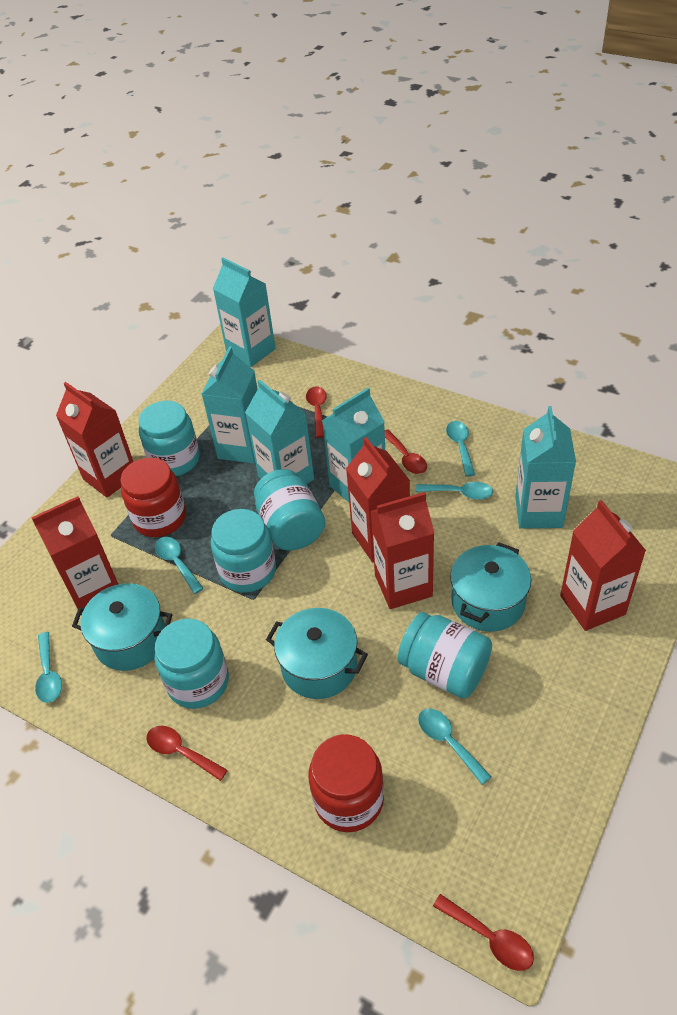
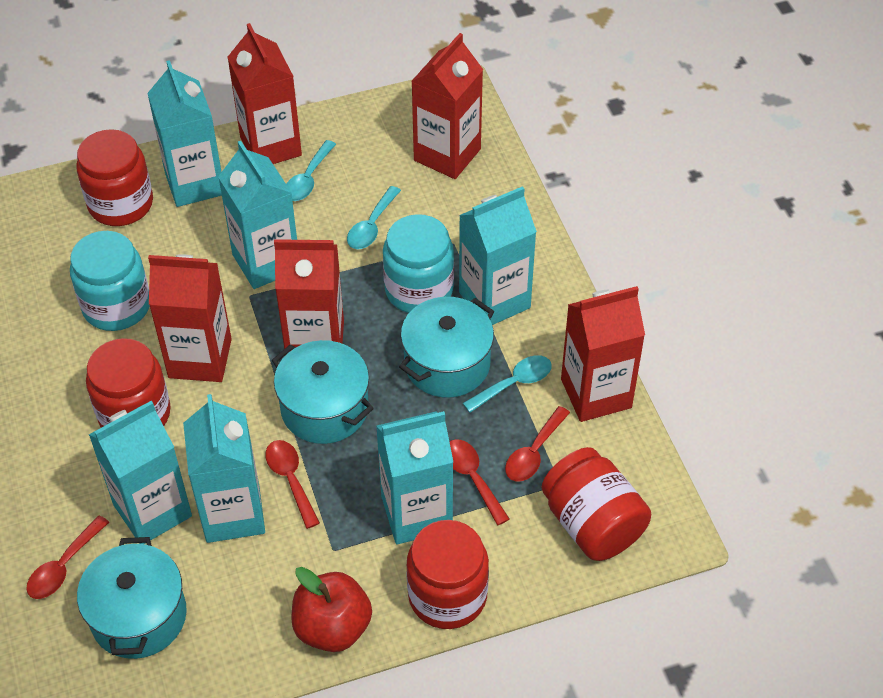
red apple: 0 -> 1
red jar: 2 -> 4
turquoise carton: 5 -> 6
turquoise jar: 5 -> 2
turquoise spoon: 5 -> 3

